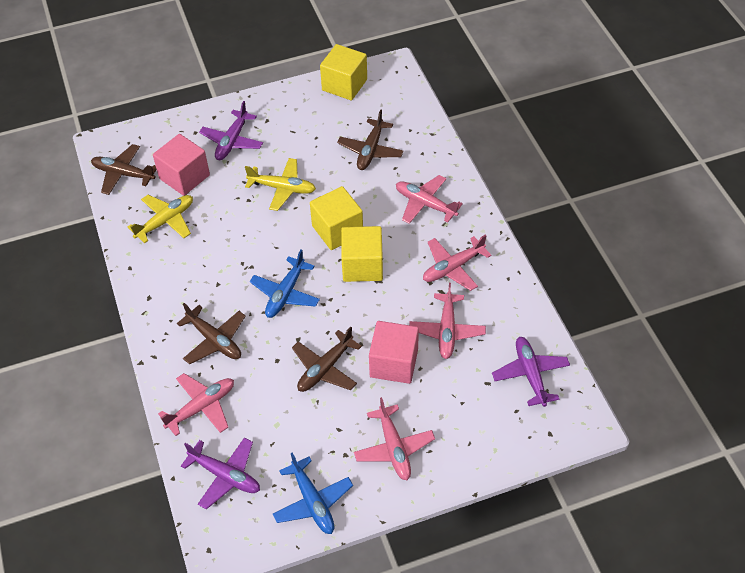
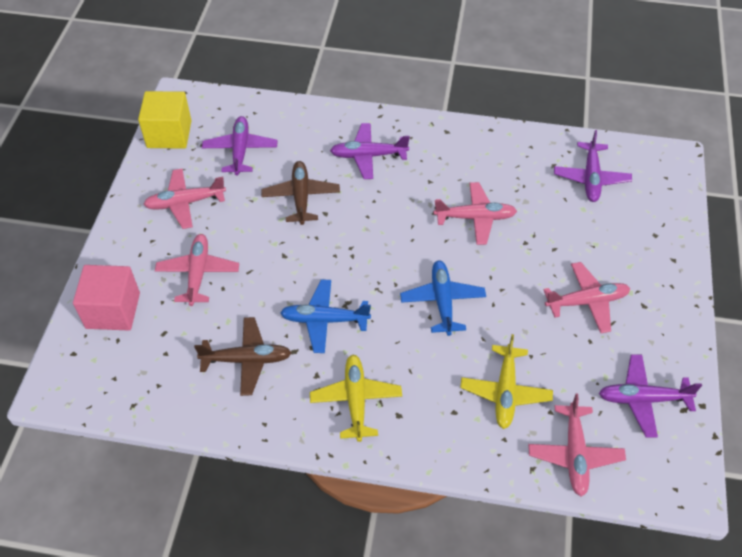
brown plane: 4 -> 2
pink cube: 2 -> 1
purple plane: 3 -> 4
yellow cube: 3 -> 1

